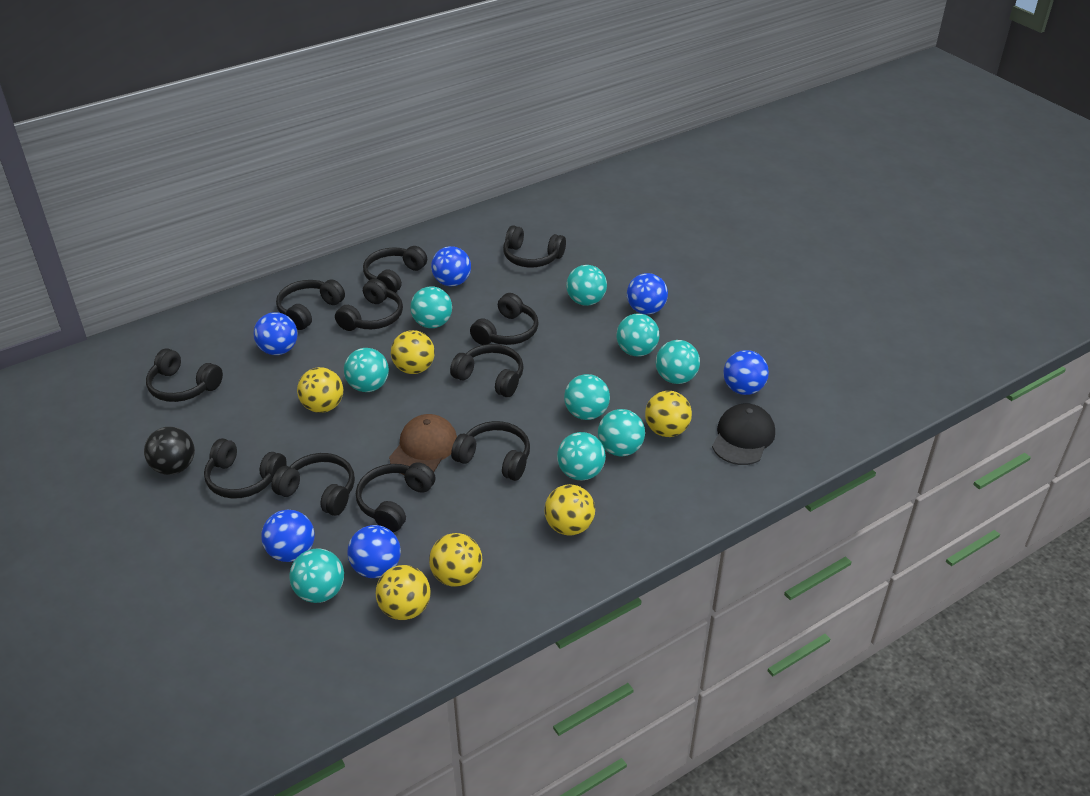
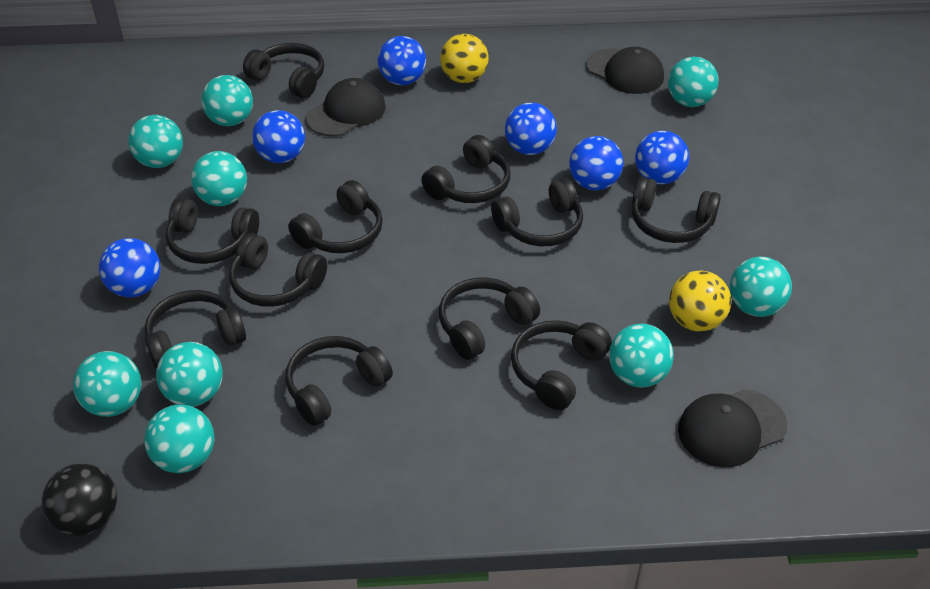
black cap: 1 -> 3
brown cap: 1 -> 0
yellow ball: 6 -> 2

